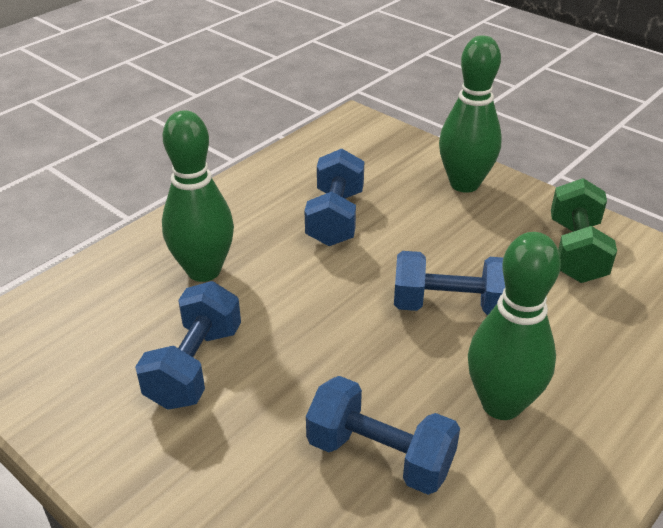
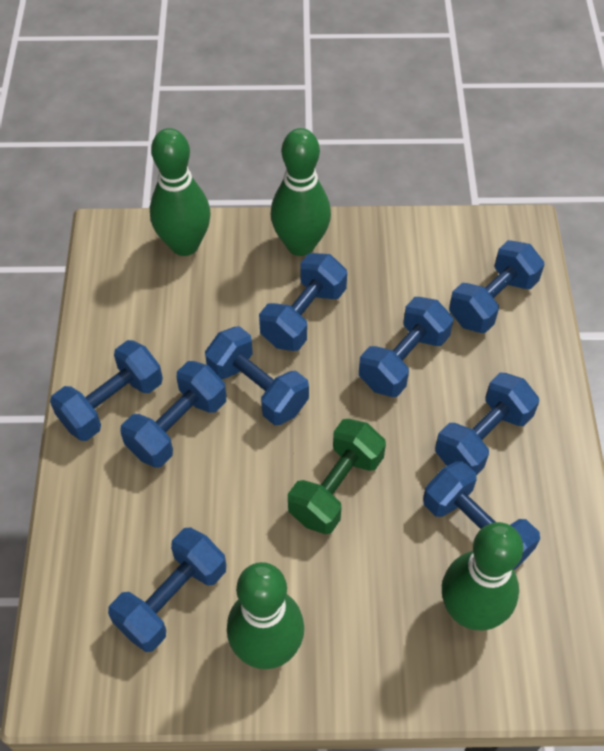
blue dumbbell: 4 -> 9
green bowling pin: 3 -> 4

